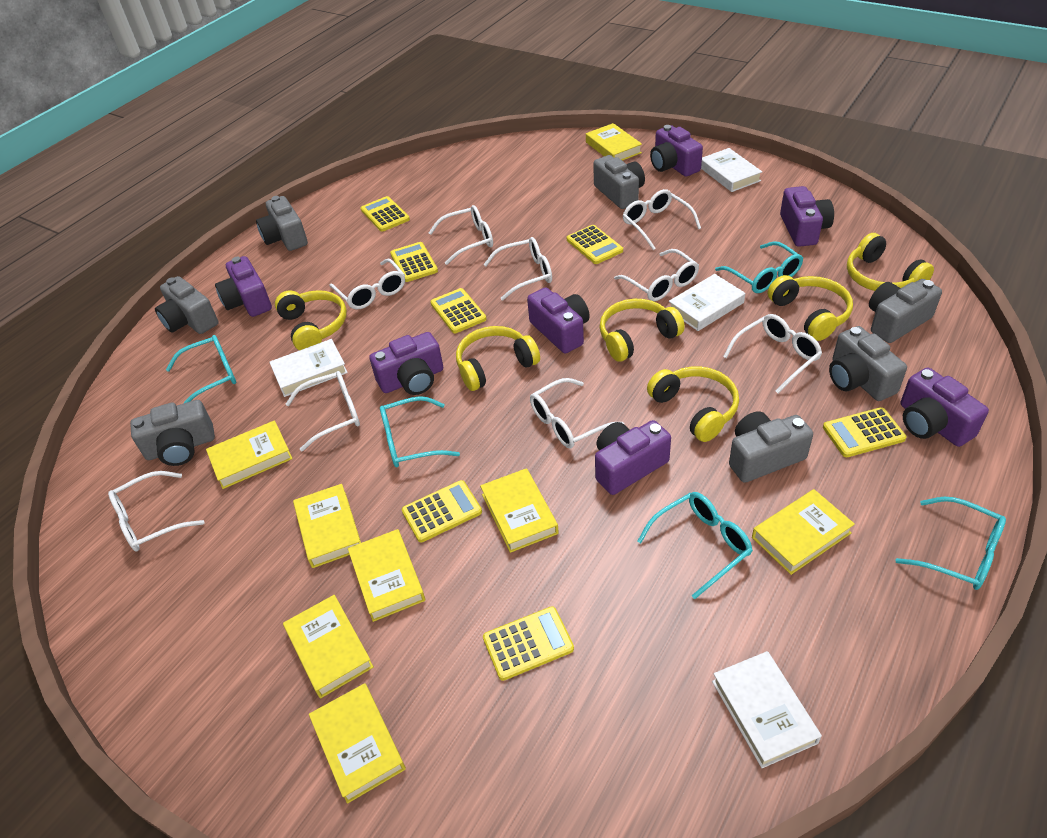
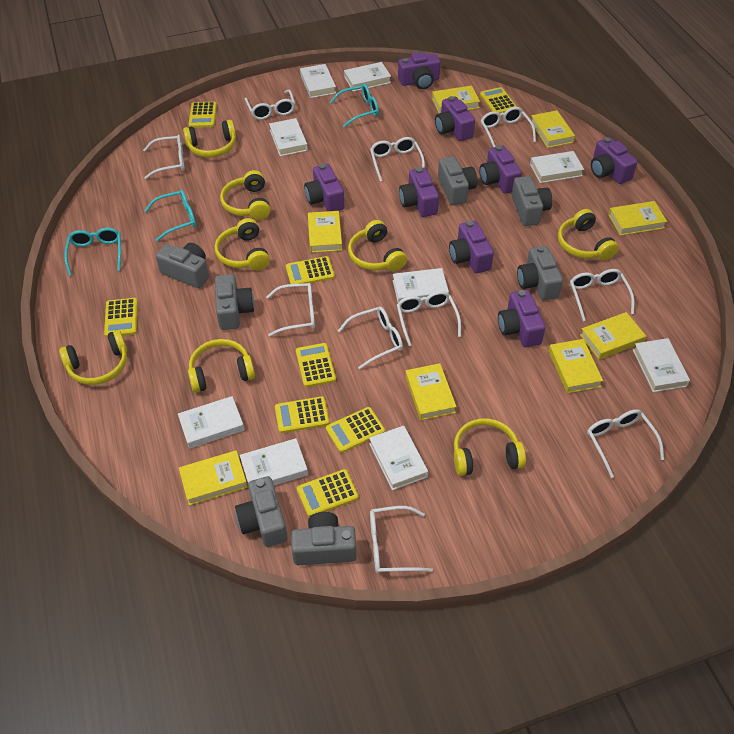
purple camera: 7 -> 8
turquoise glasses: 5 -> 3
white book: 4 -> 9
white glasses: 9 -> 10
yellow calculator: 7 -> 8
yellow headphones: 6 -> 8

